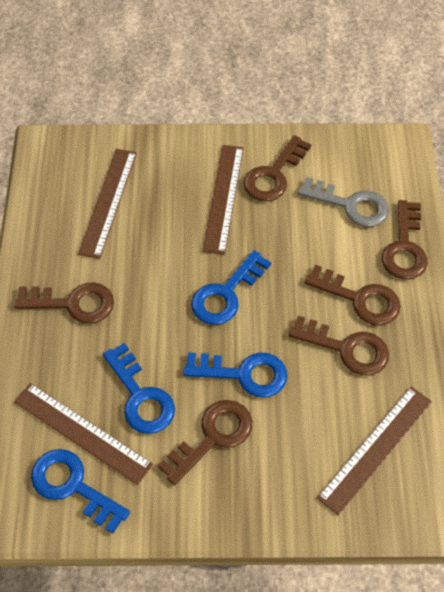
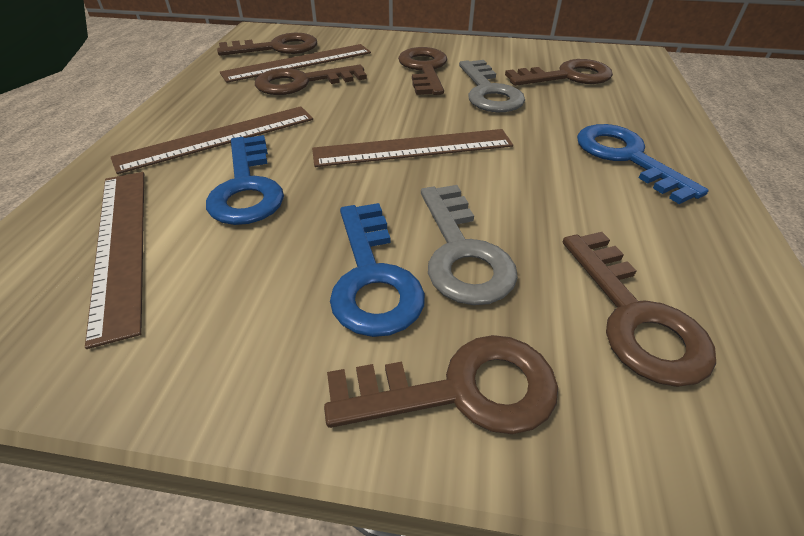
blue key: 4 -> 3
grey key: 1 -> 2

